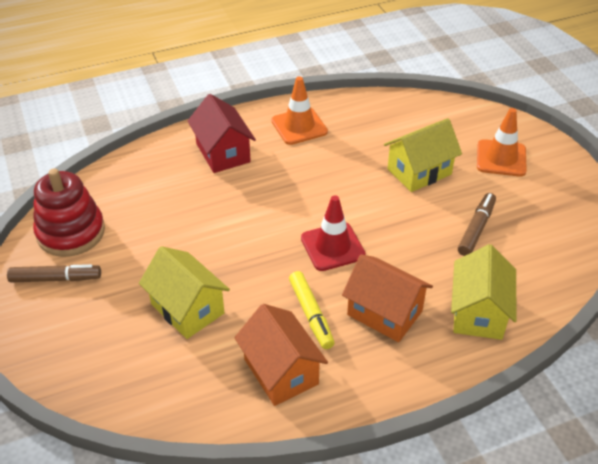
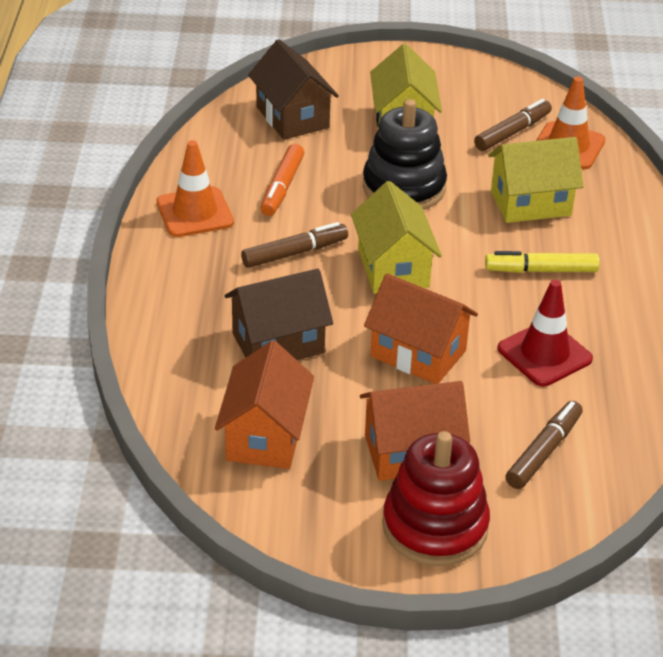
black stacking toy: 0 -> 1
brown house: 0 -> 2
brown marker: 2 -> 3
orange house: 2 -> 3
orange marker: 0 -> 1
red house: 1 -> 0

